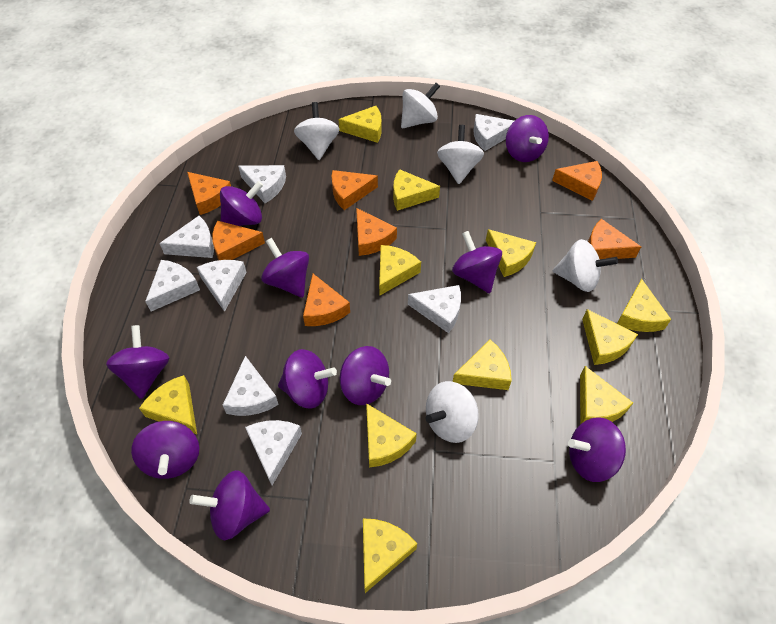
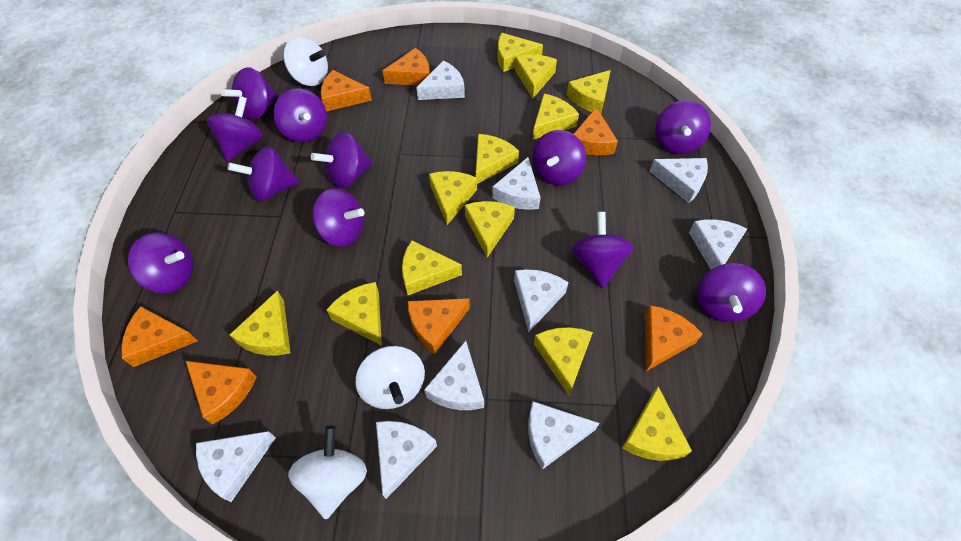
purple spinning top: 10 -> 11
white cheese: 8 -> 9
white spinning top: 5 -> 3
yellow cheese: 11 -> 12

